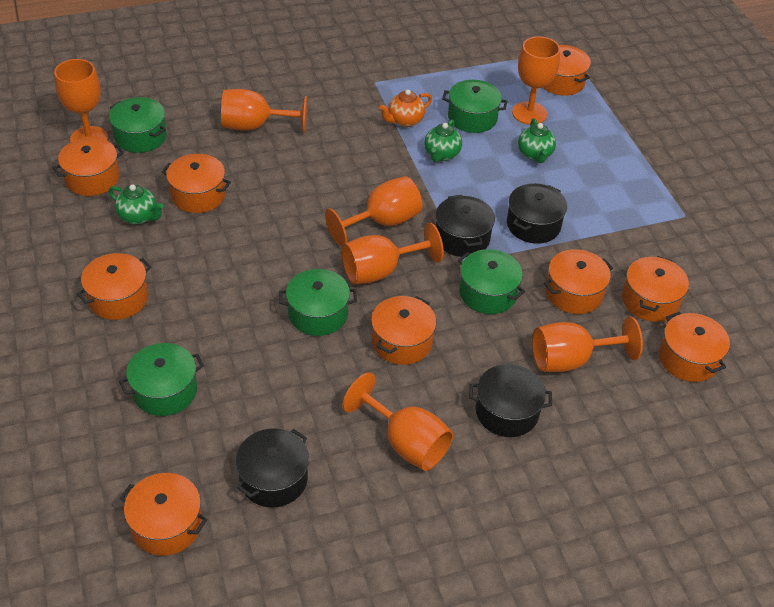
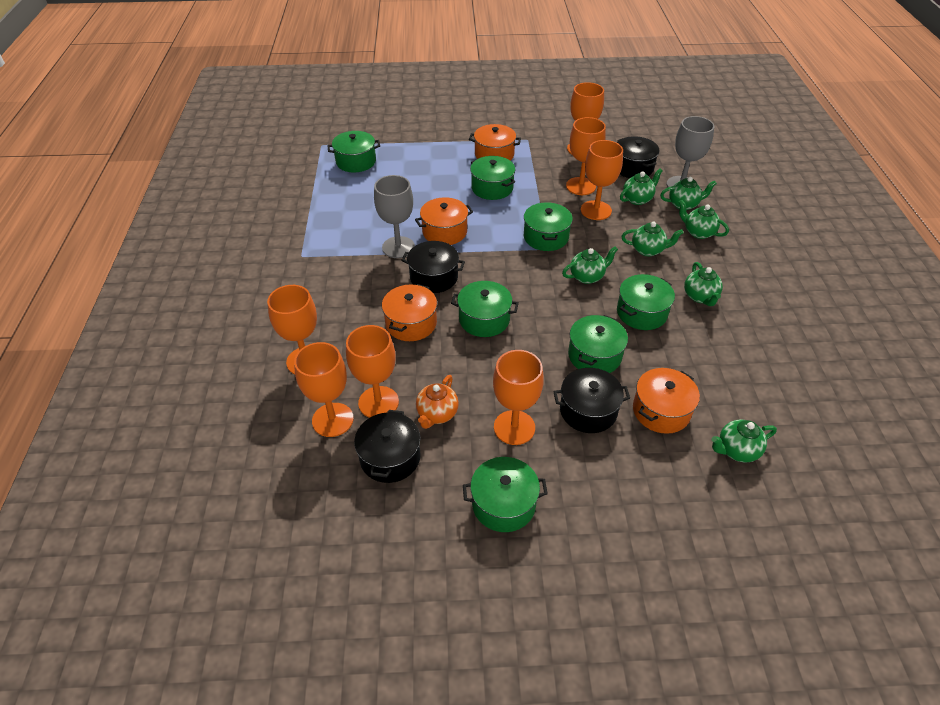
green pot: 5 -> 7
green teapot: 3 -> 7
grey goblet: 0 -> 2
orange pot: 9 -> 4

